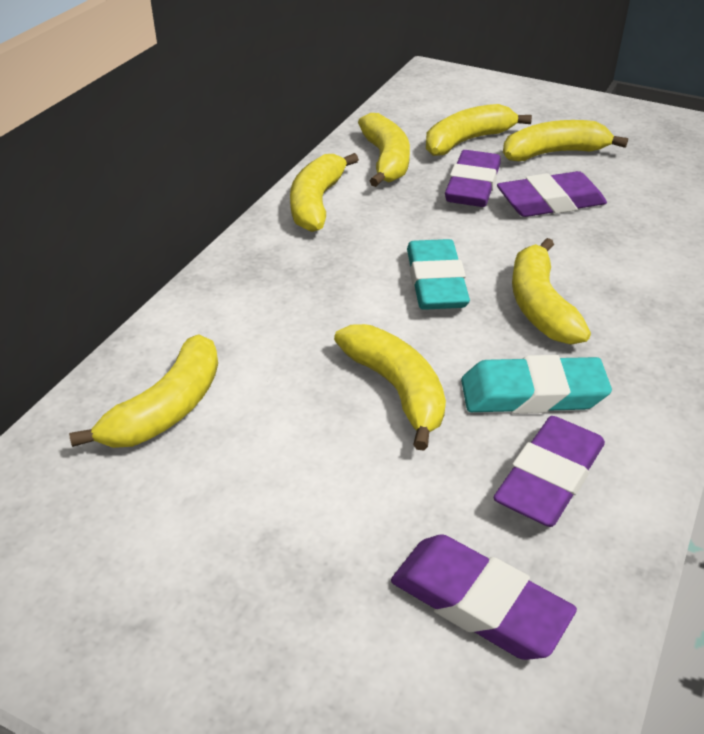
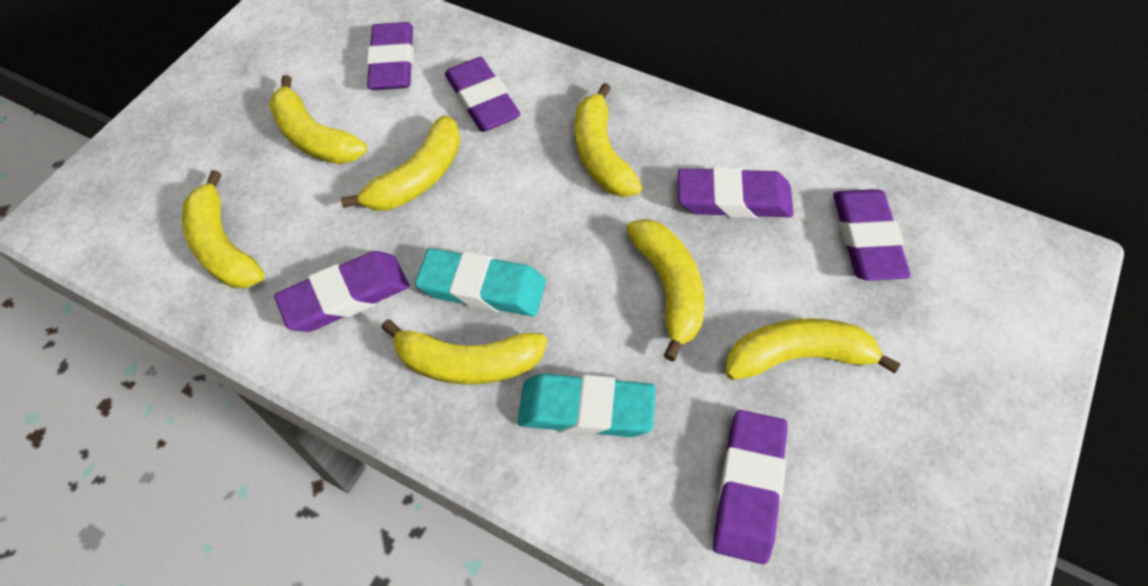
purple eraser: 4 -> 6

